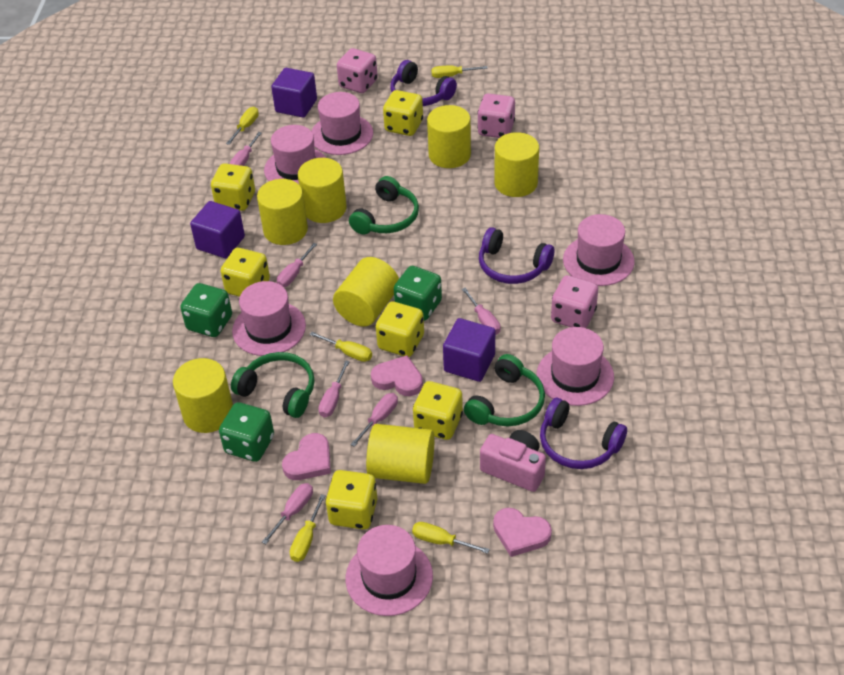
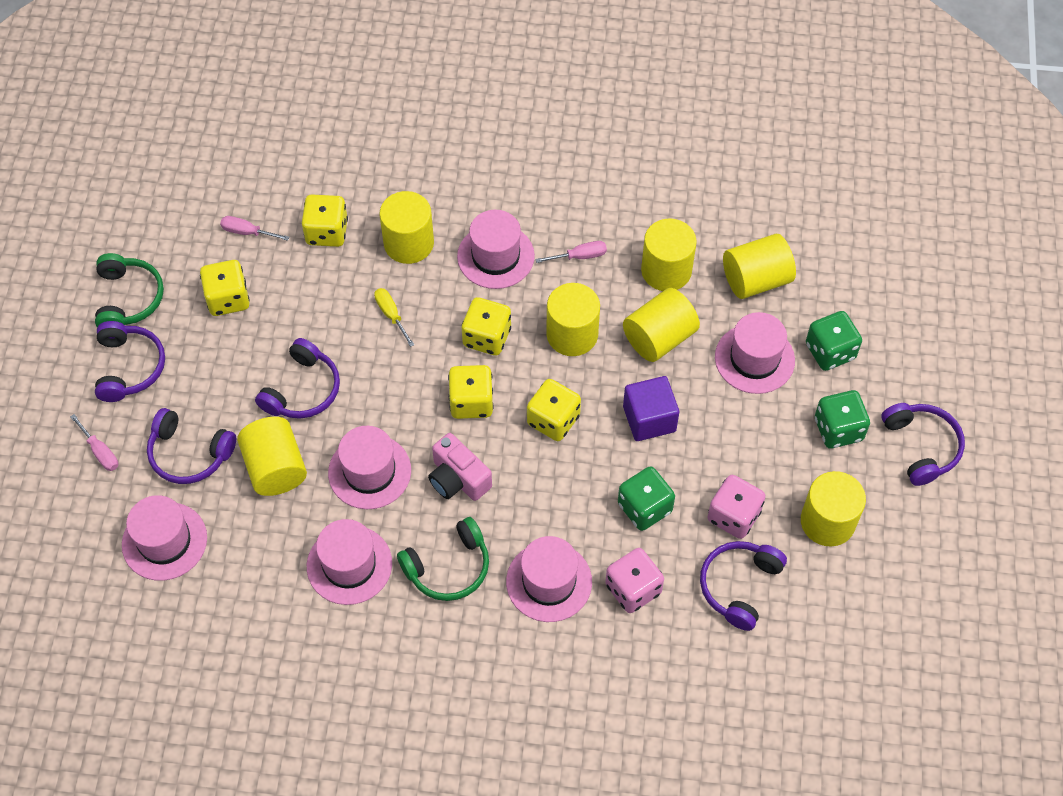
green headphones: 3 -> 2
pink dice: 3 -> 2
pink heart: 3 -> 0
pink screwdriver: 6 -> 3
purple cube: 3 -> 1
purple headphones: 3 -> 5
yellow dice: 6 -> 5
yellow screwdriver: 5 -> 1

